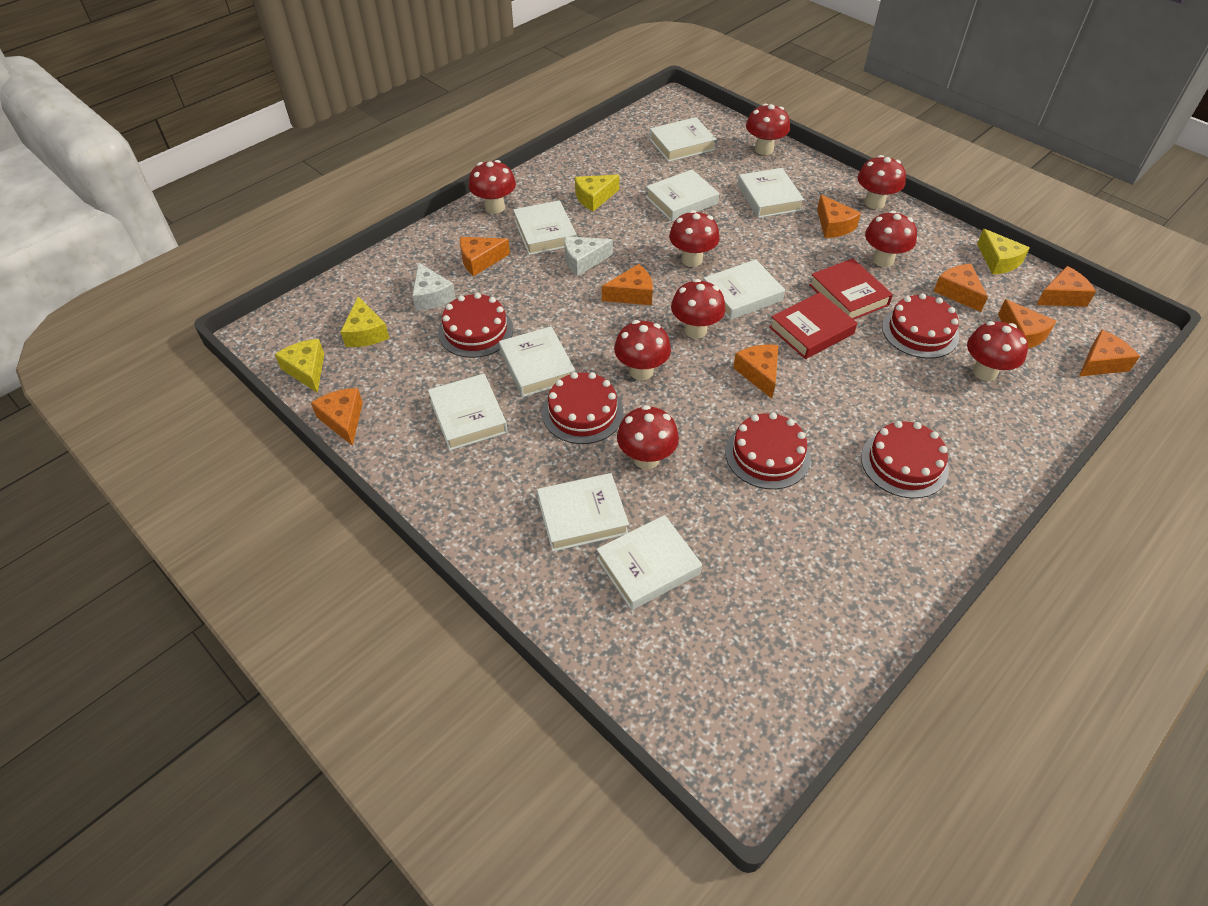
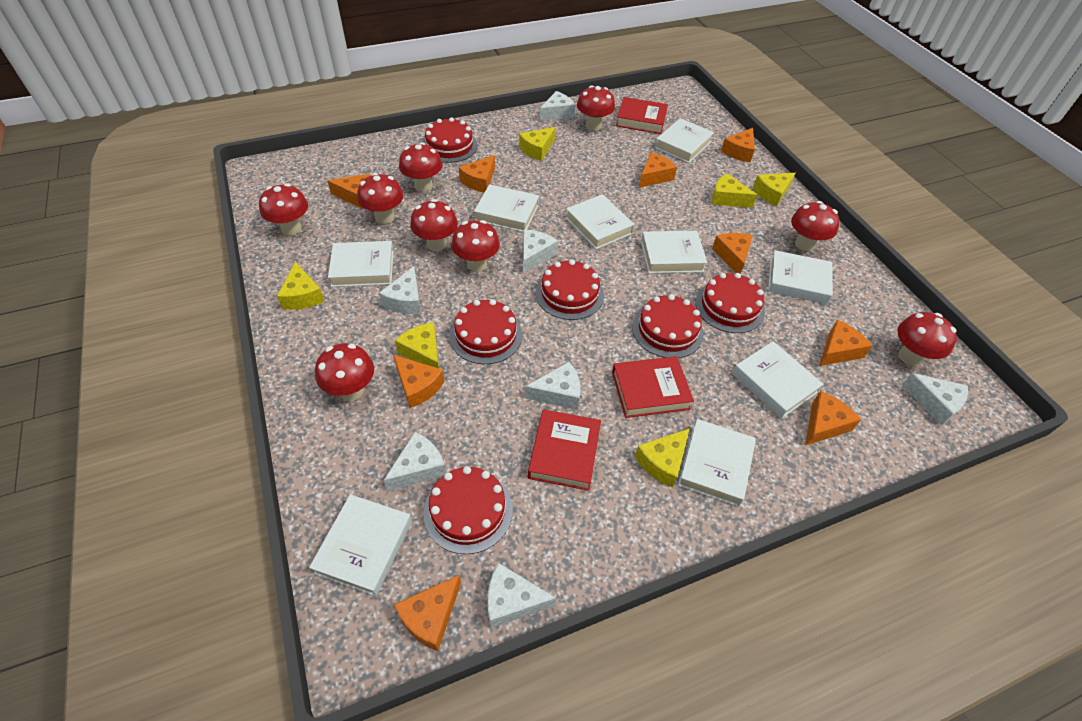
red book: 2 -> 3
red cake: 5 -> 6
white cheese: 2 -> 7
yellow cheese: 4 -> 6

